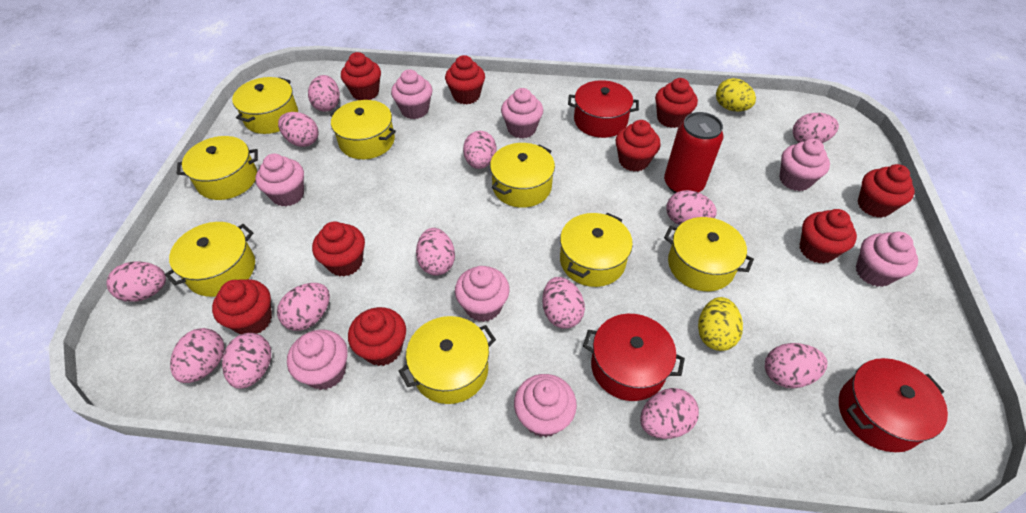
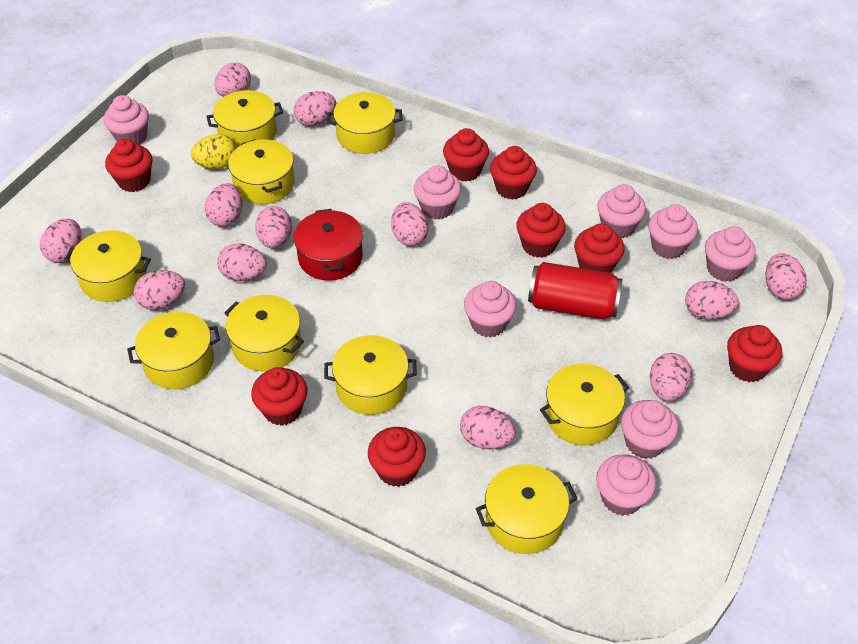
pink egg: 13 -> 12
red cupcake: 9 -> 8
red pot: 3 -> 1
yellow egg: 2 -> 1
yellow pot: 8 -> 9

